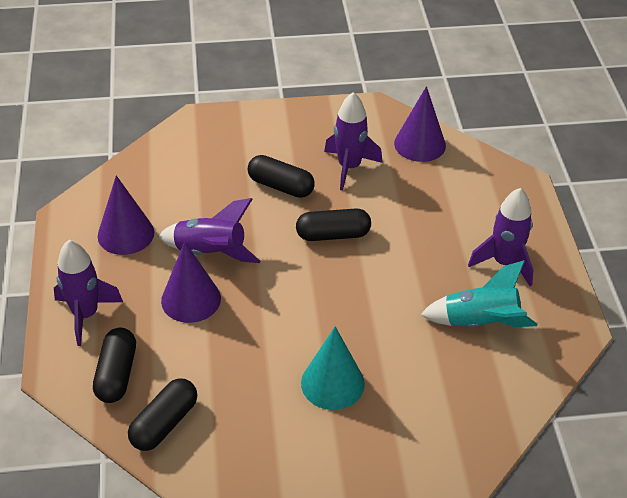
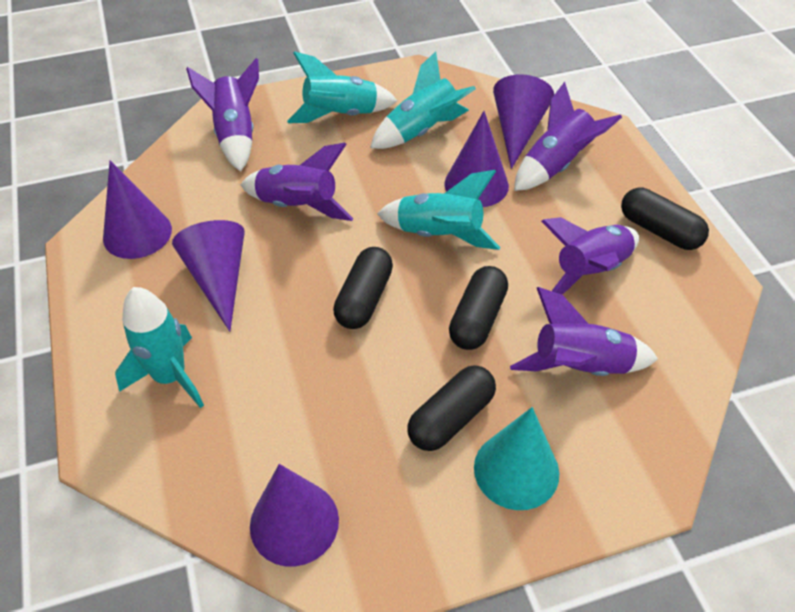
purple cone: 3 -> 5
purple rocket: 4 -> 5
turquoise rocket: 1 -> 4

